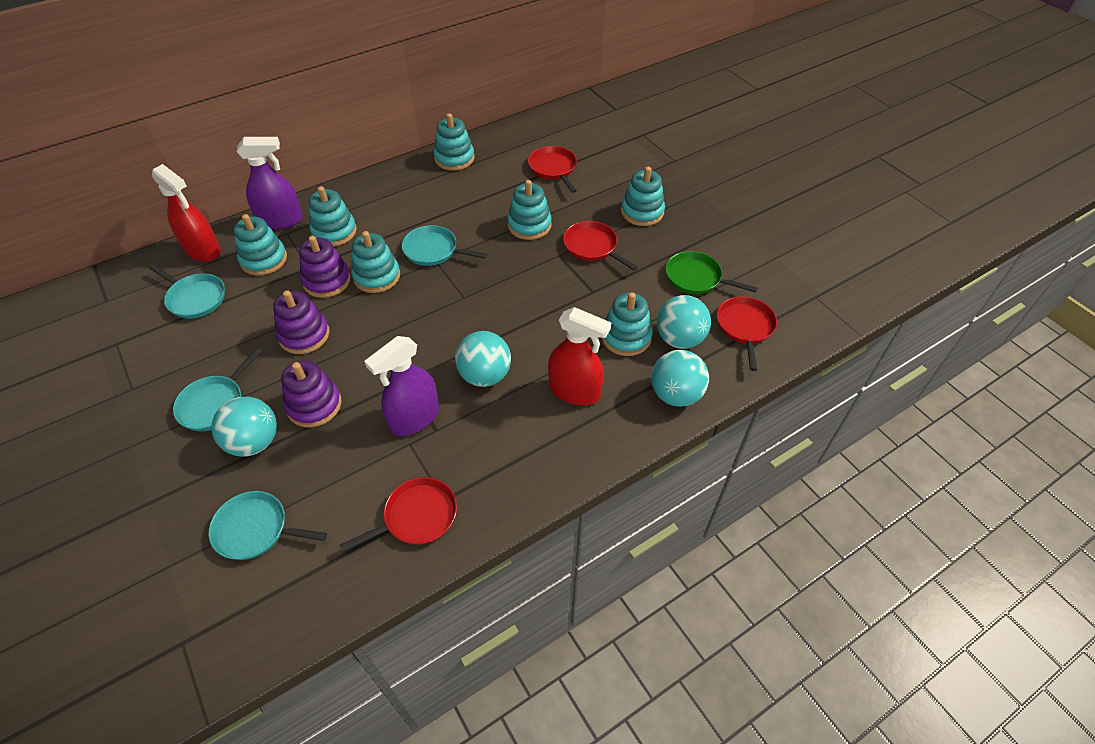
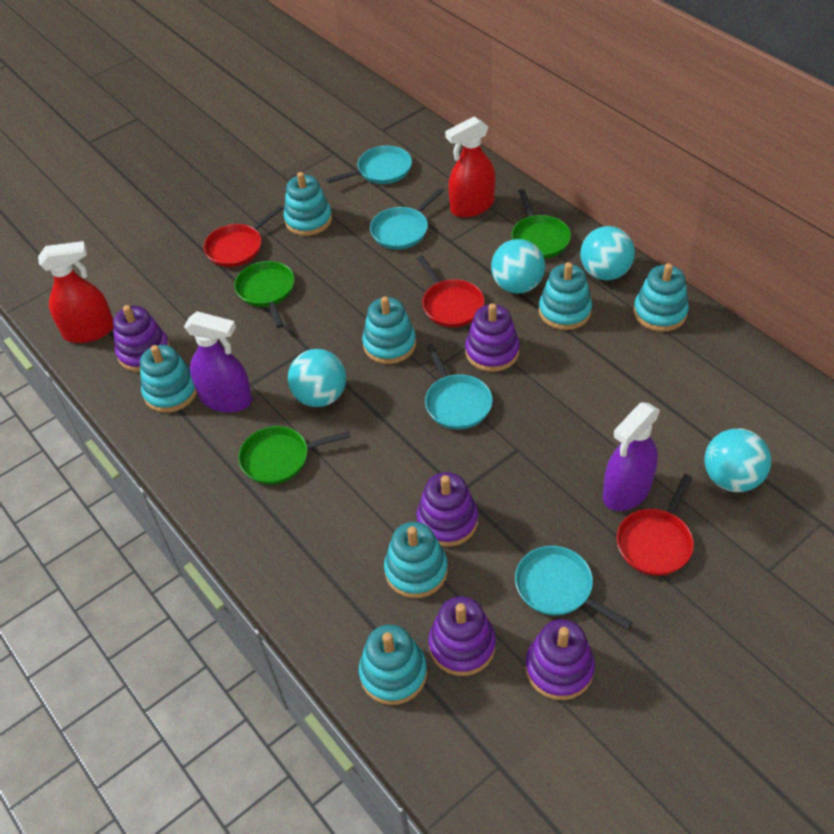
green pan: 1 -> 3
purple stacking toy: 3 -> 5
red pan: 4 -> 3

